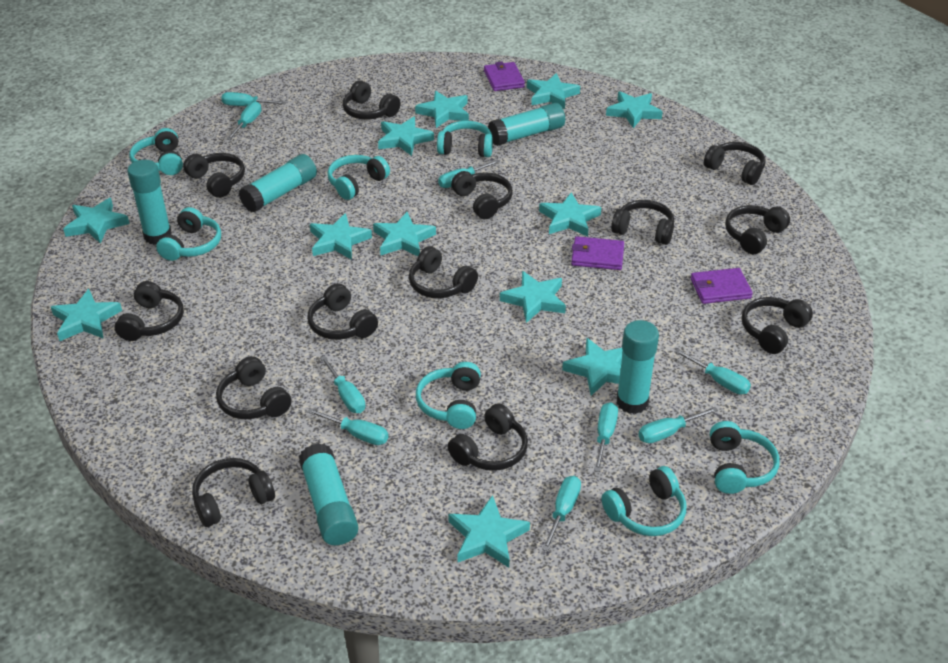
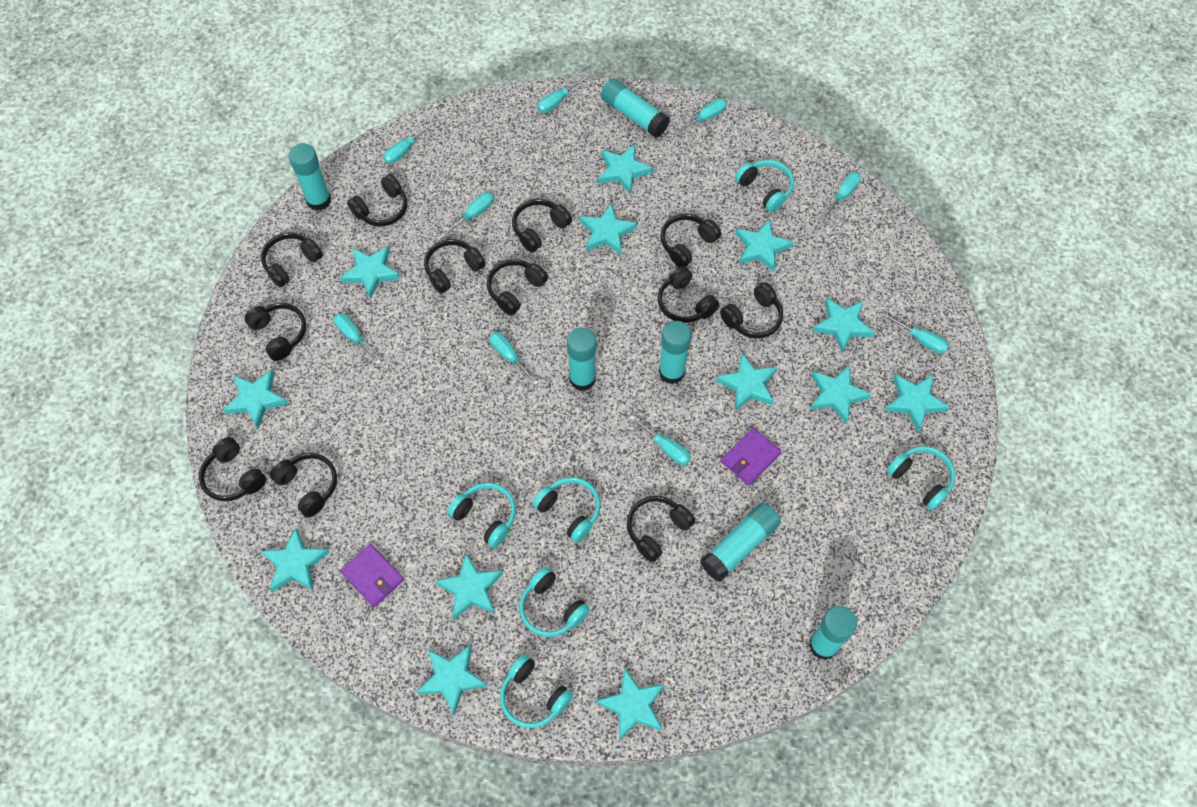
black headphones: 13 -> 12
purple wallet: 3 -> 2
turquoise glue stick: 5 -> 6
turquoise headphones: 7 -> 6
turquoise star: 12 -> 13

